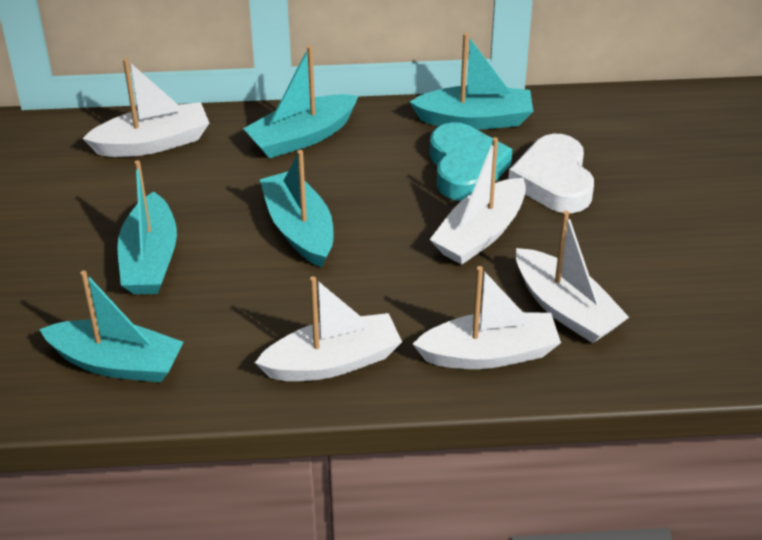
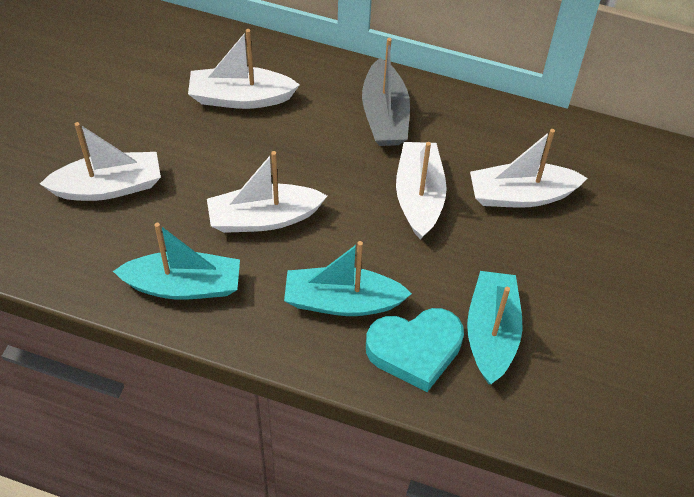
grey boat: 0 -> 1
turquoise boat: 5 -> 3
white heart: 1 -> 0

